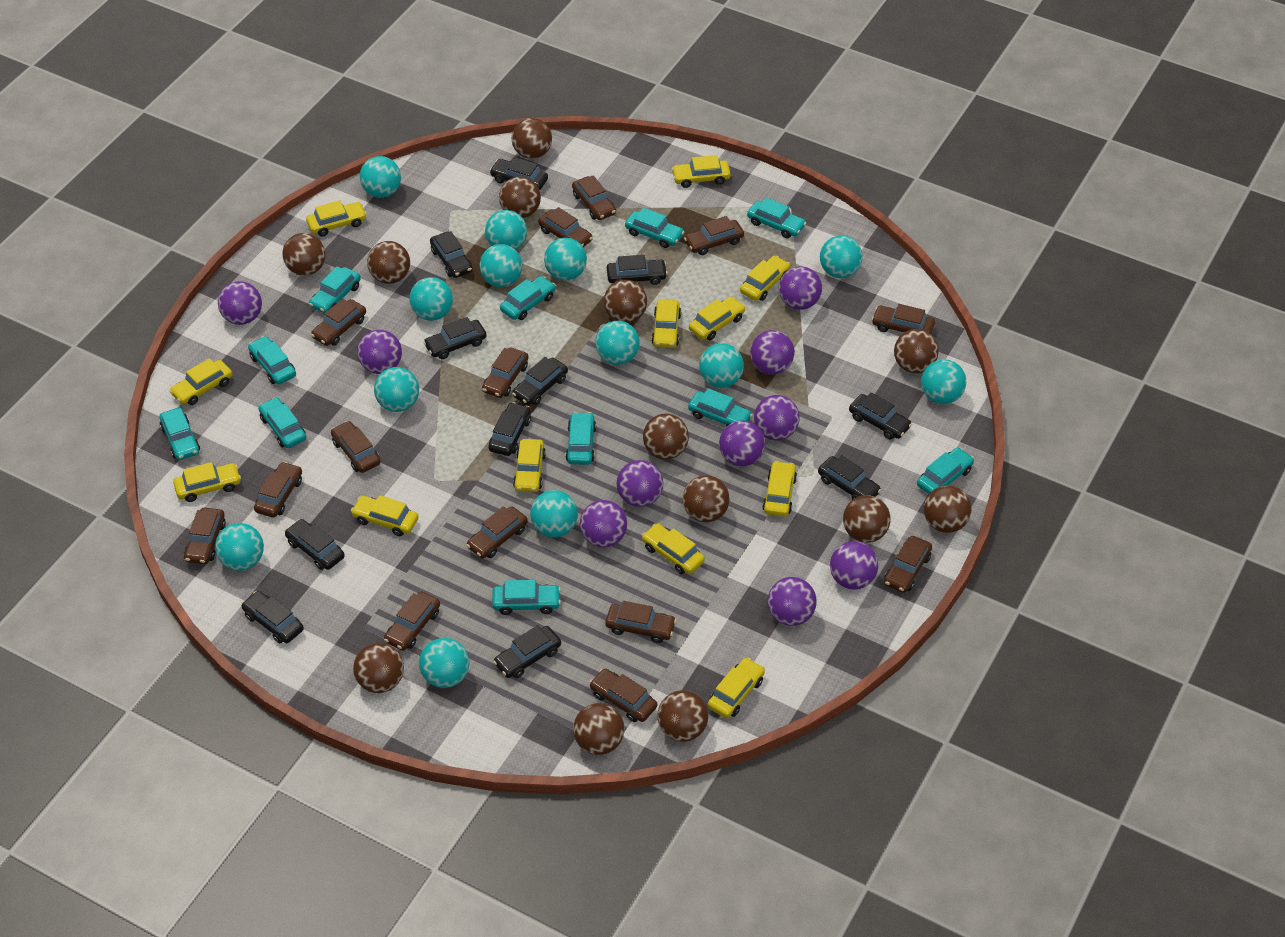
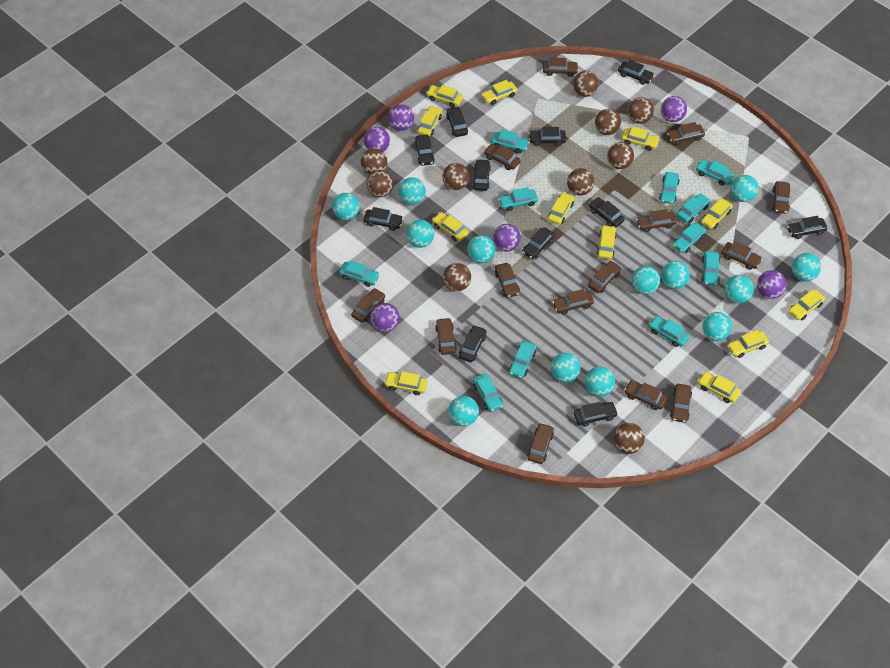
brown ball: 13 -> 10
purple ball: 10 -> 6

